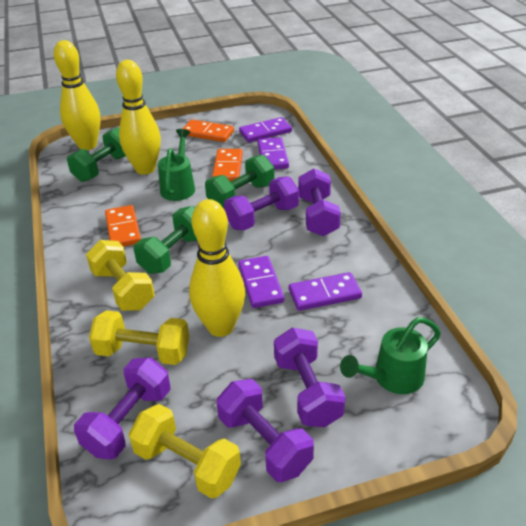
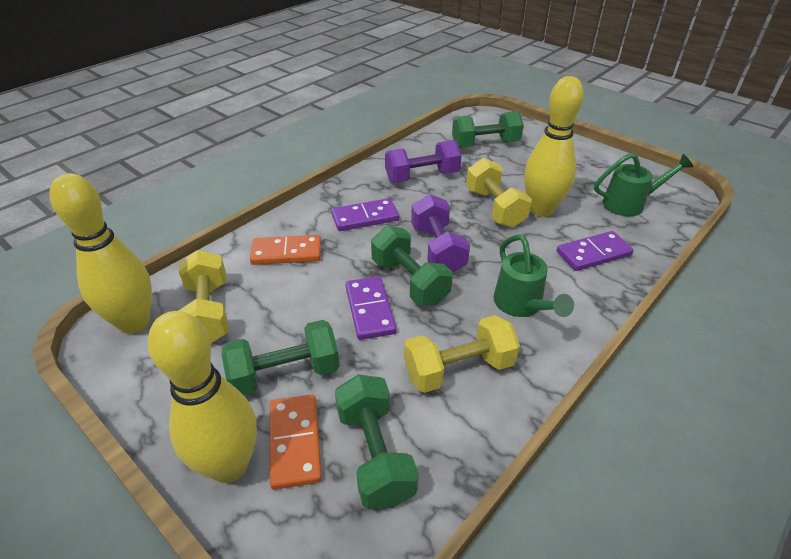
green dumbbell: 3 -> 4
orange domino: 3 -> 2
purple domino: 4 -> 3
purple dumbbell: 5 -> 2

